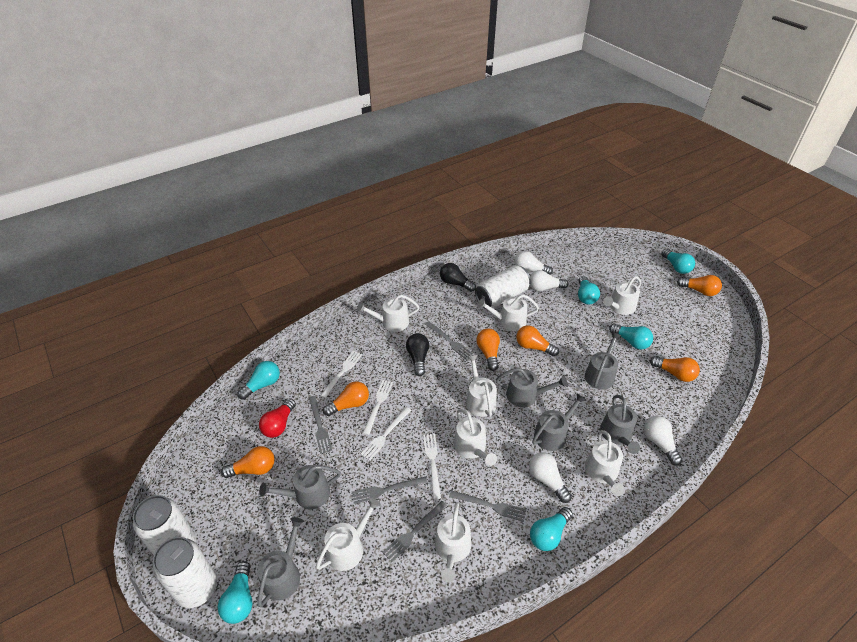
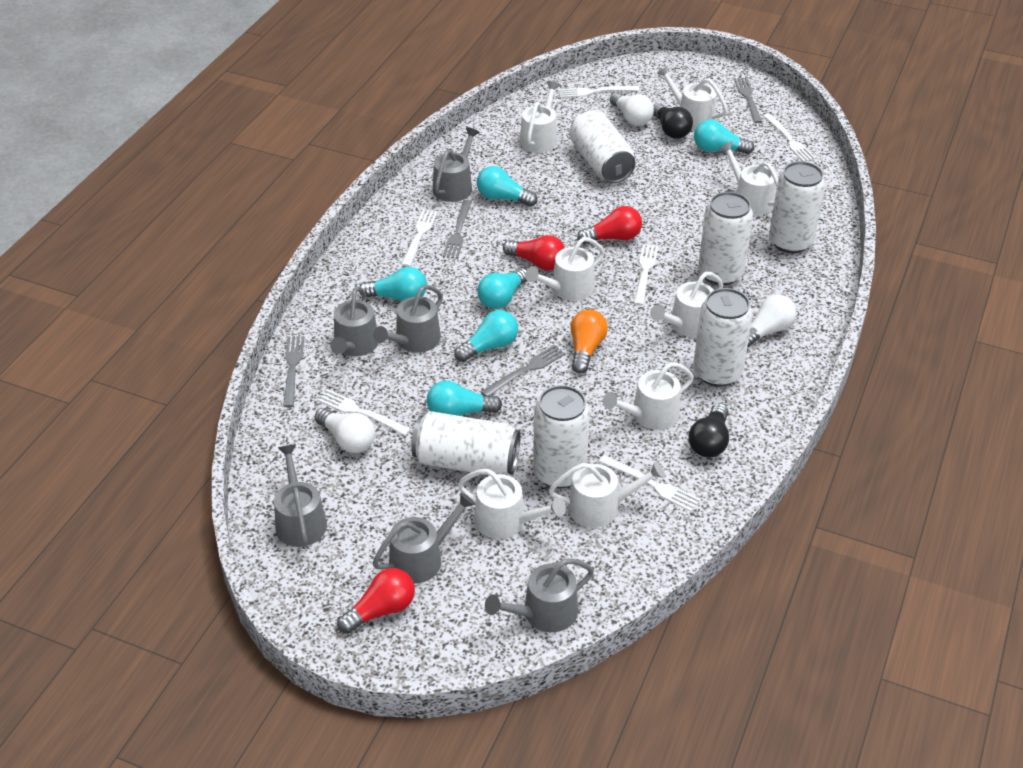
grey fork: 5 -> 4
orange light bulb: 6 -> 1
red light bulb: 1 -> 3
white can: 3 -> 6
white fork: 4 -> 6
white light bulb: 4 -> 3

